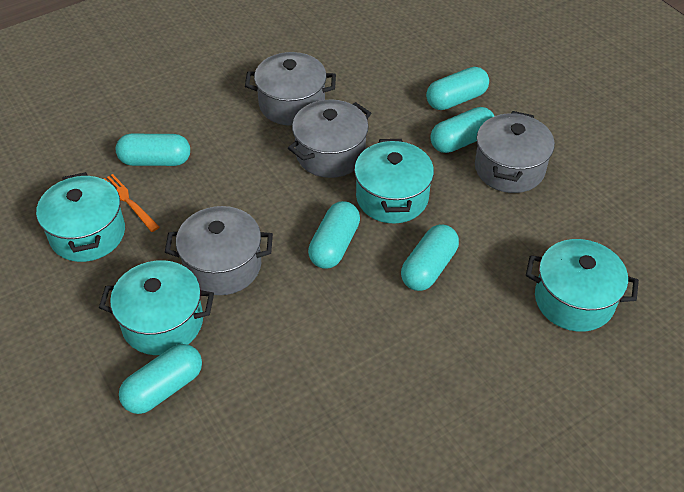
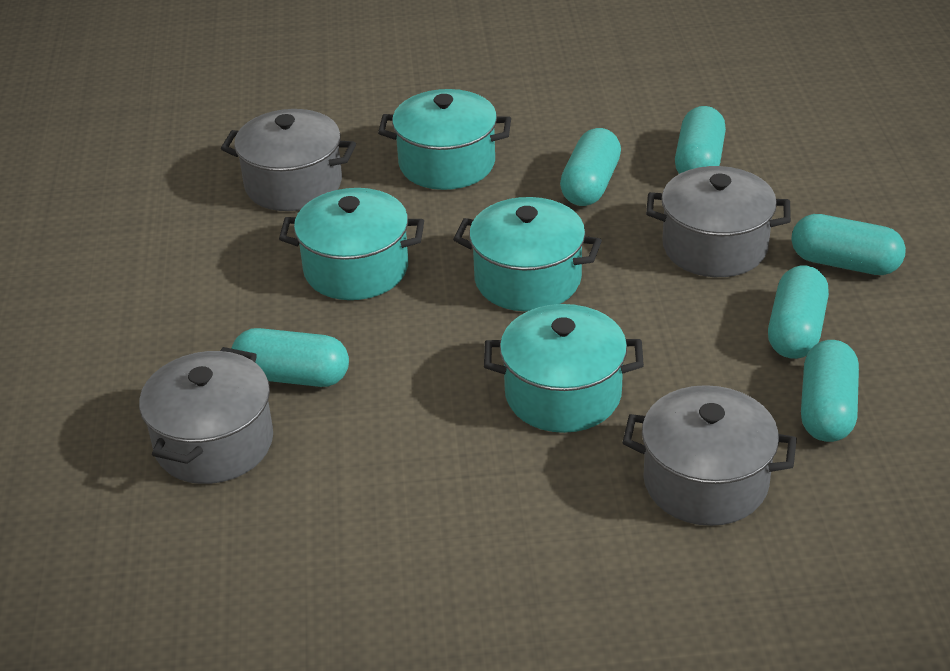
orange fork: 1 -> 0

